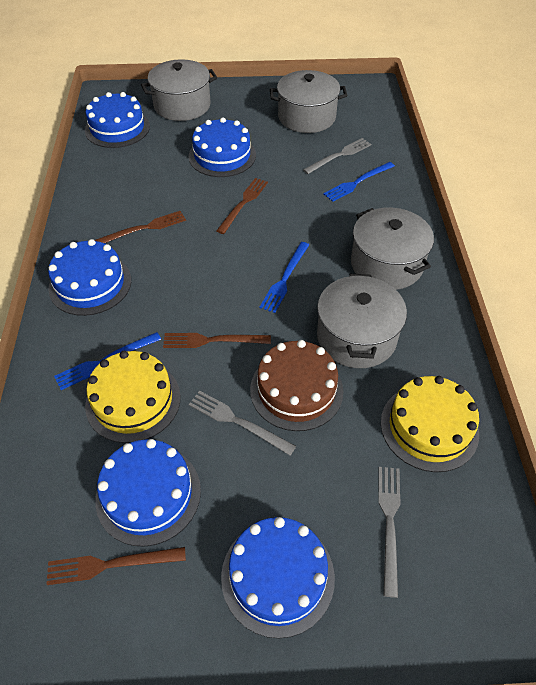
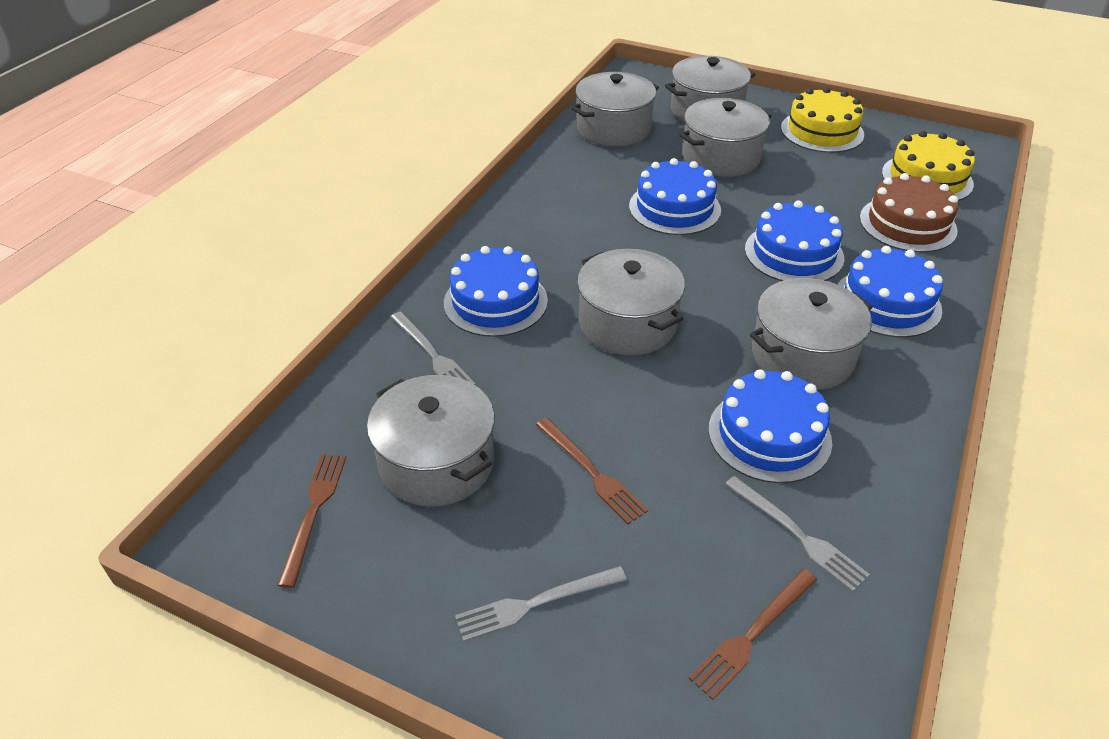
blue fork: 3 -> 0
brown fork: 4 -> 3
grey pot: 4 -> 6

